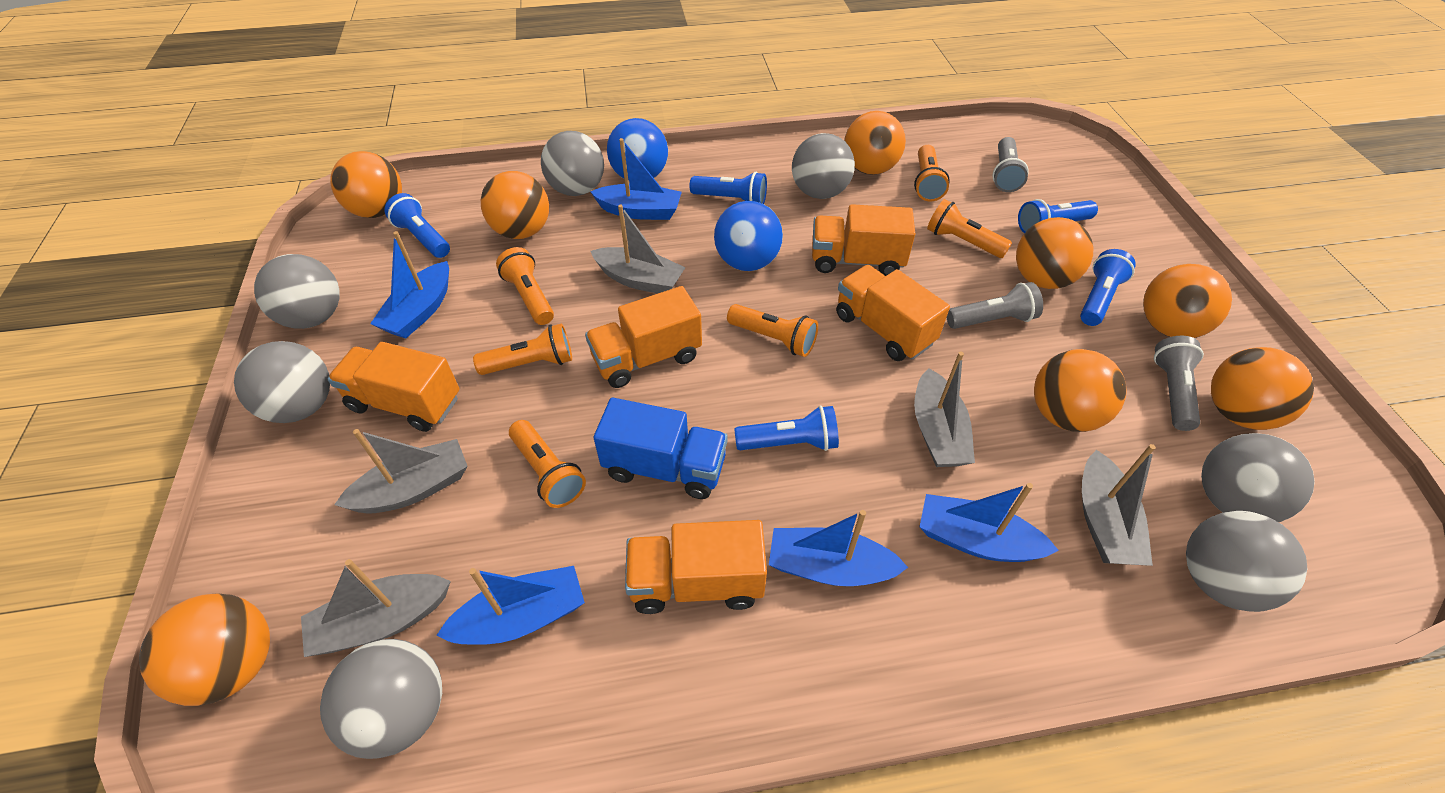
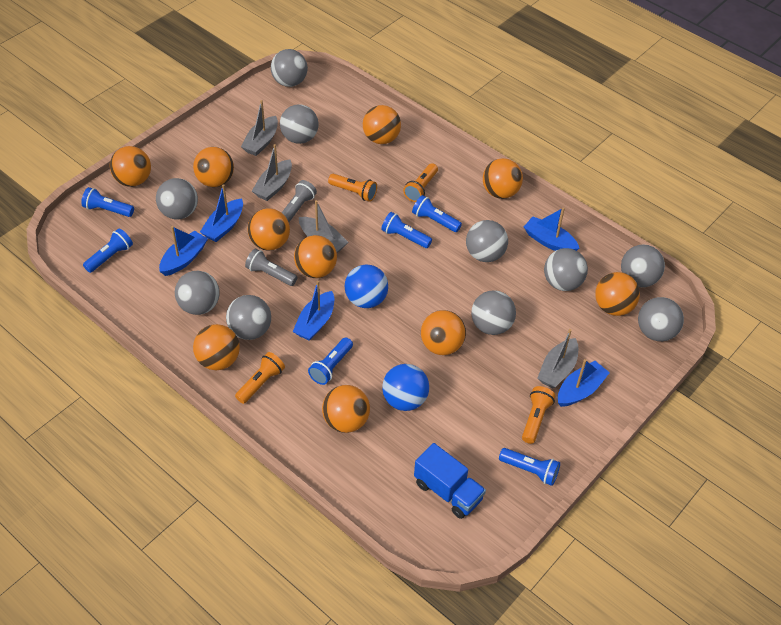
blue flashlight: 5 -> 6
grey ball: 7 -> 10
grey boat: 5 -> 4
grey flashlight: 3 -> 2
orange ball: 8 -> 10
orange flashlight: 6 -> 4
orange truck: 5 -> 0

